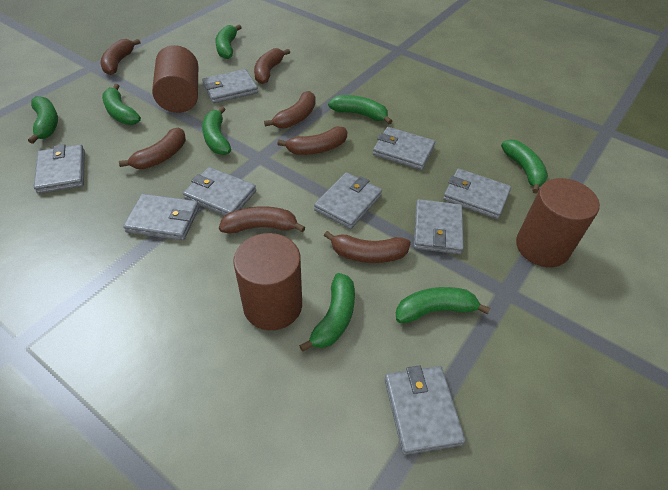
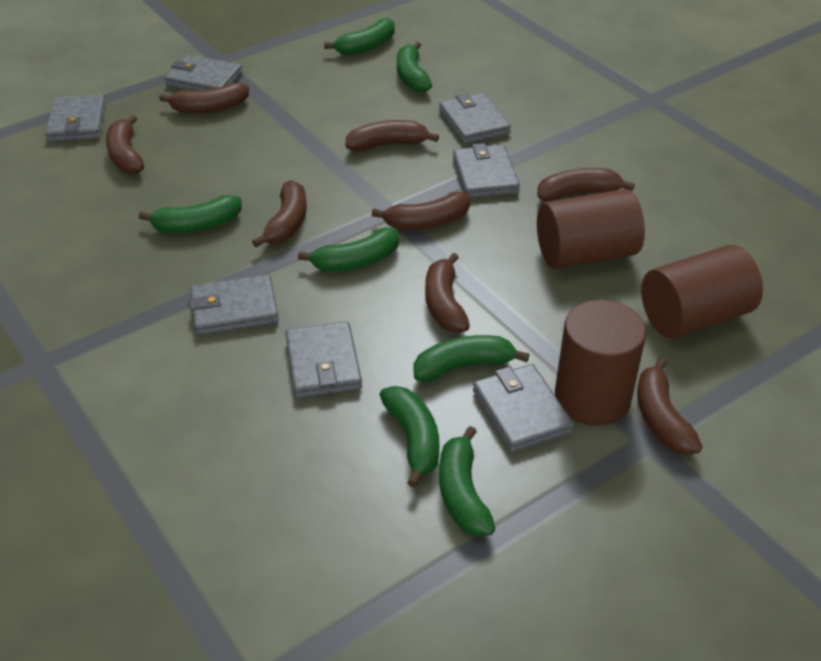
brown banana: 7 -> 8
green banana: 8 -> 7
grey wallet: 9 -> 7

